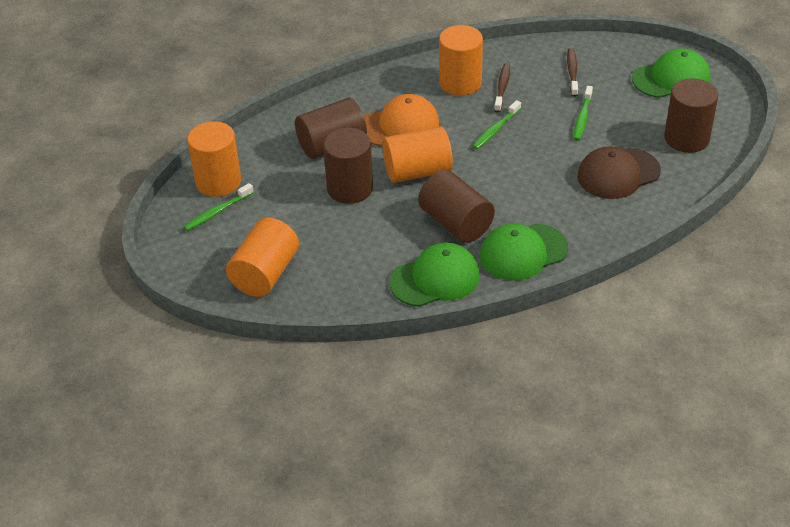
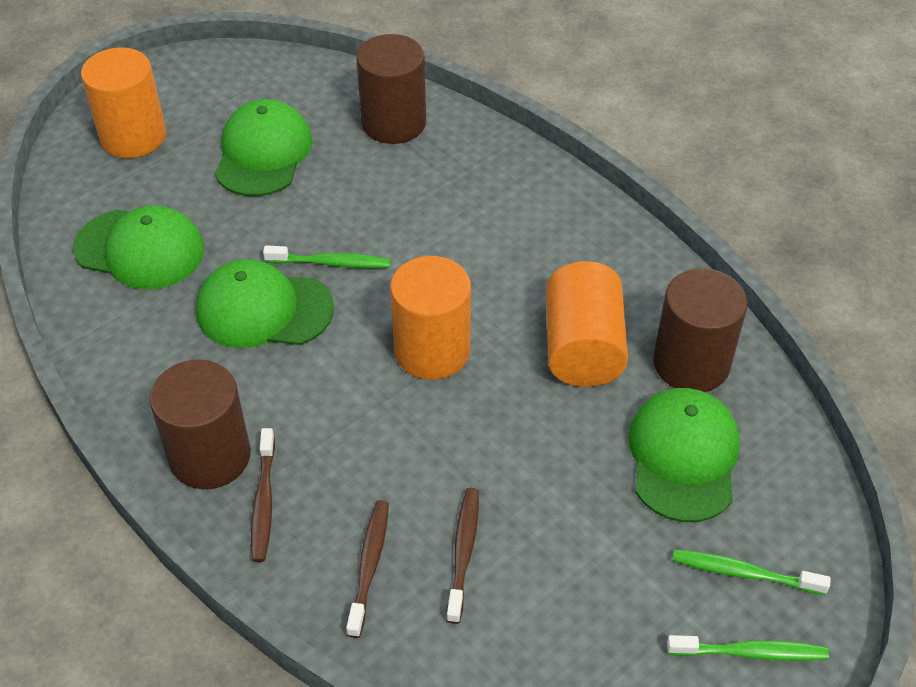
brown cap: 1 -> 0
brown cylinder: 4 -> 3
brown toothbrush: 2 -> 3
green cap: 3 -> 4
orange cap: 1 -> 0
orange cylinder: 4 -> 3

